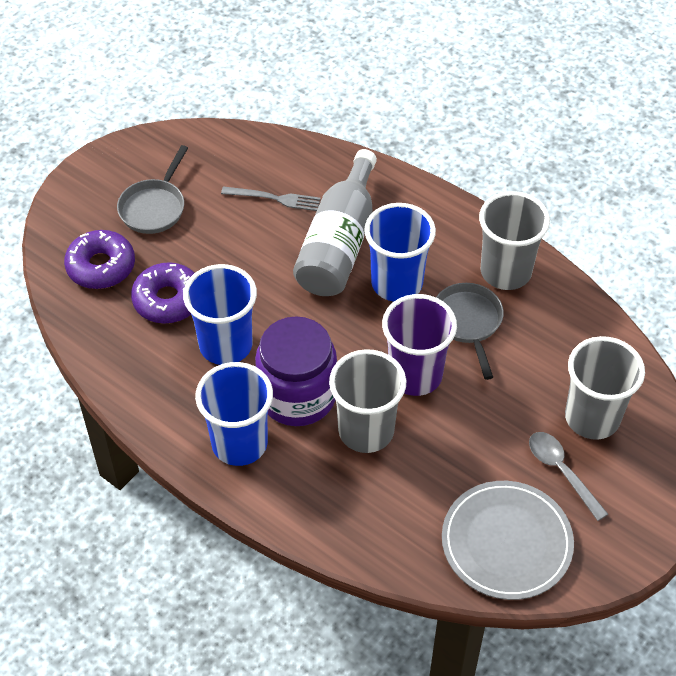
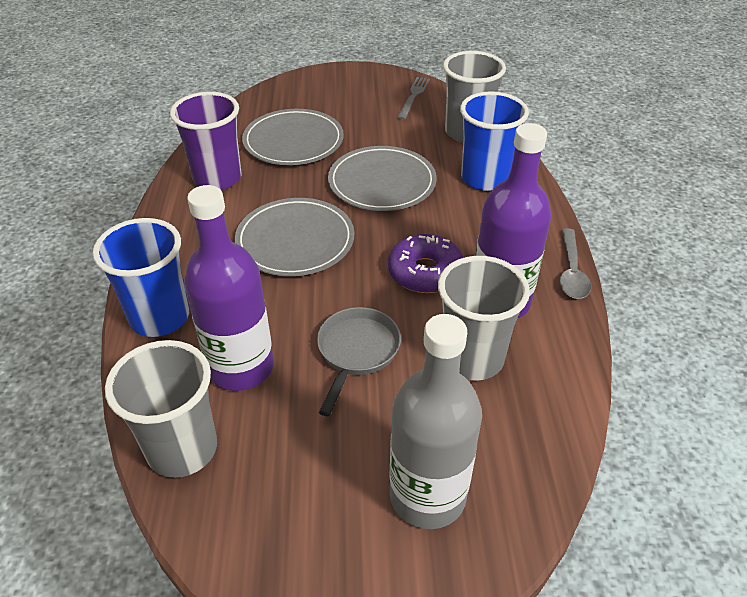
blue cup: 3 -> 2
grey pan: 2 -> 1
grey plate: 1 -> 3
purple bottle: 0 -> 2
purple donut: 2 -> 1
purple jar: 1 -> 0

